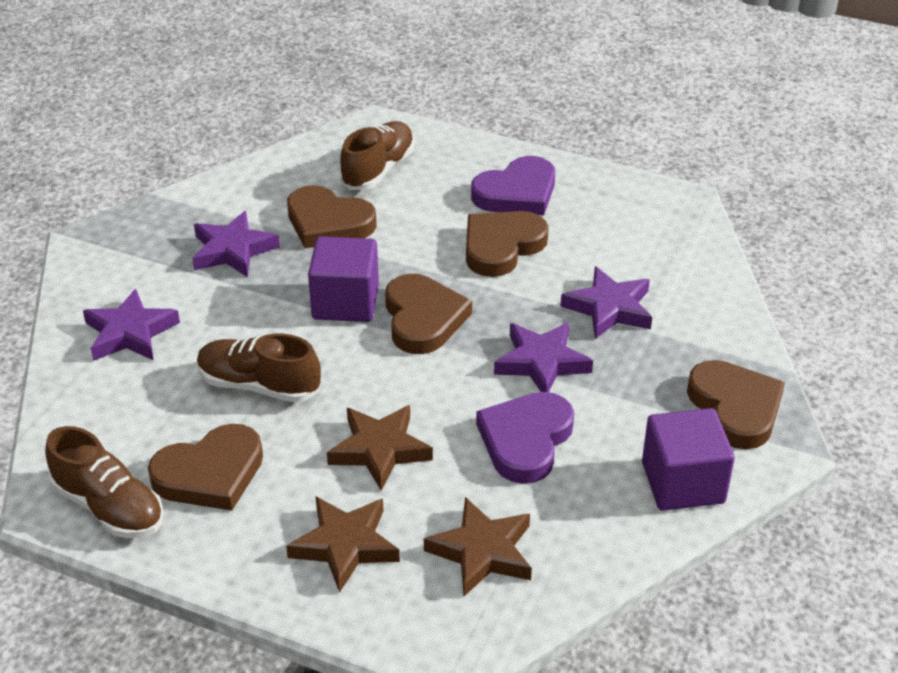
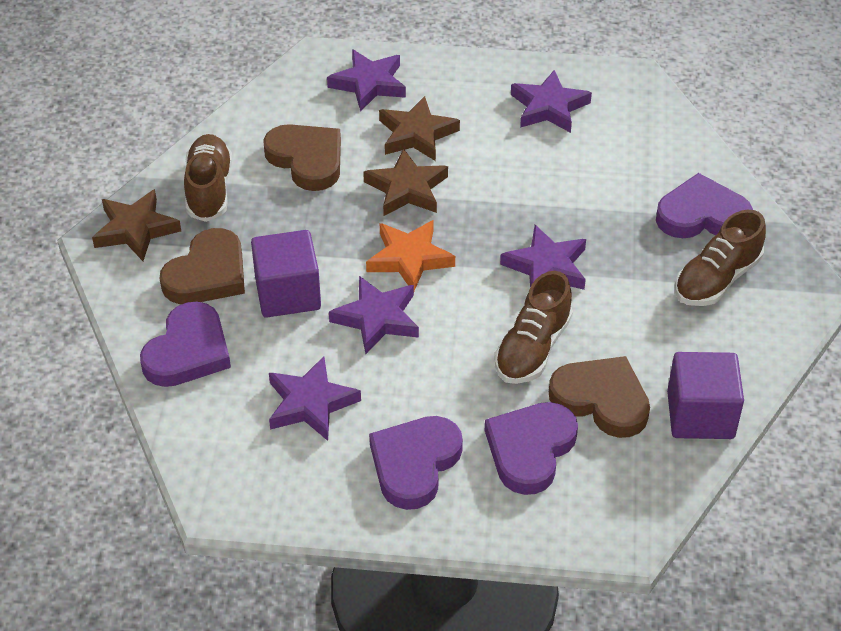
brown heart: 5 -> 3
orange star: 0 -> 1
purple heart: 2 -> 4
purple star: 4 -> 5

